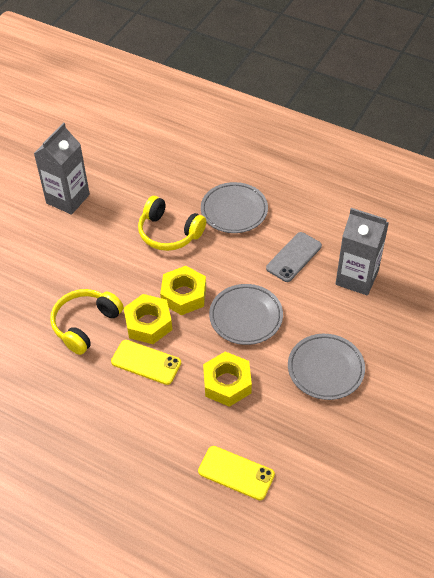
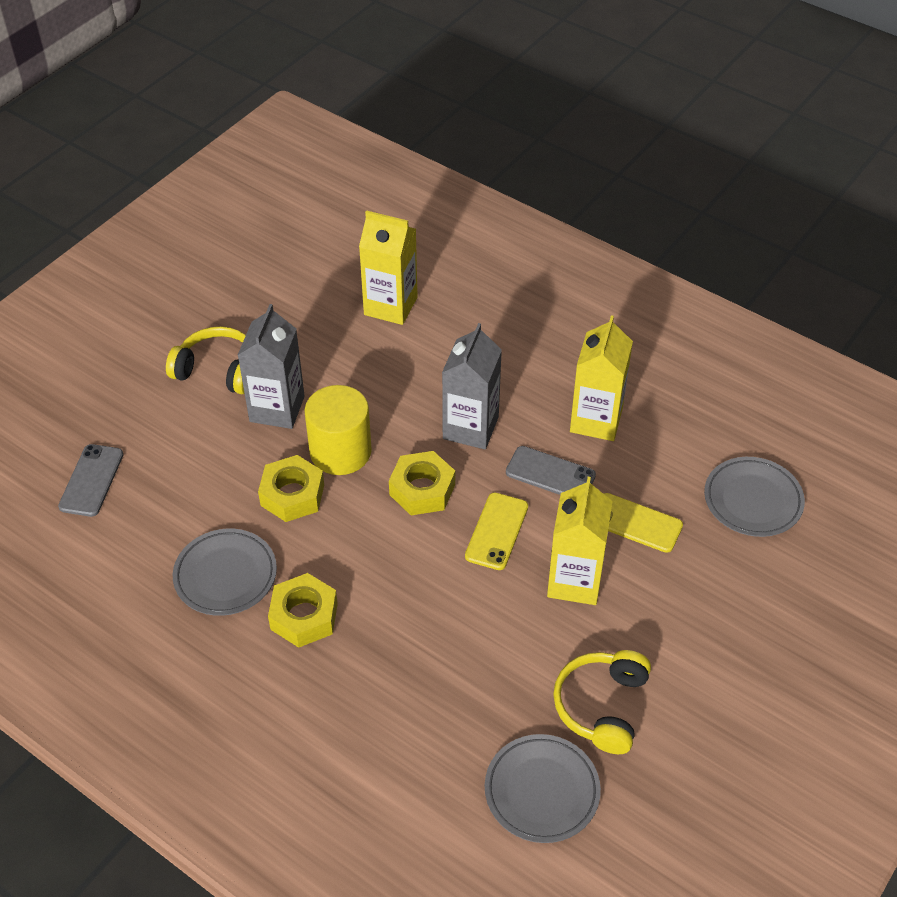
grey phone: 1 -> 2
yellow carton: 0 -> 3
yellow cylinder: 0 -> 1

